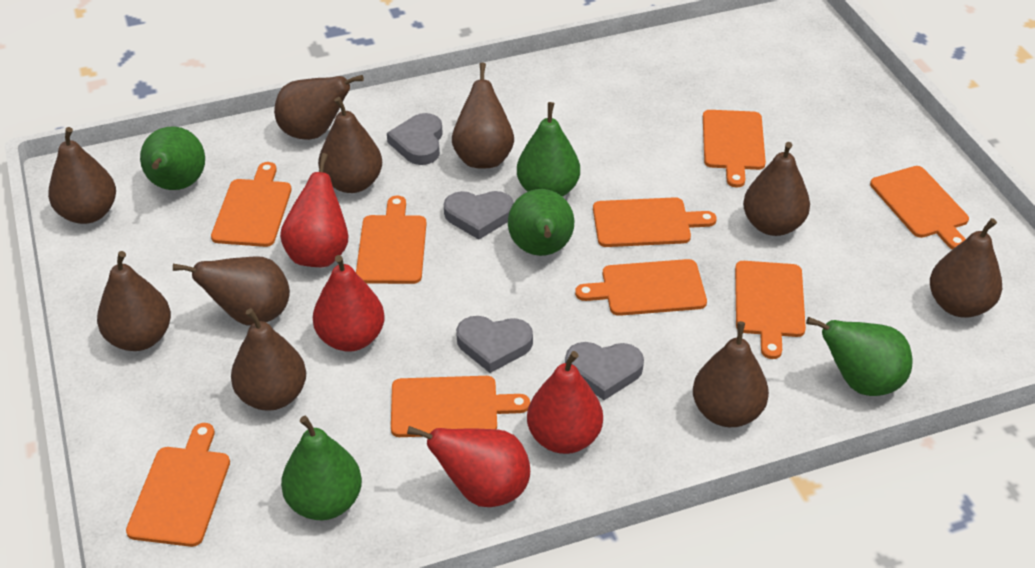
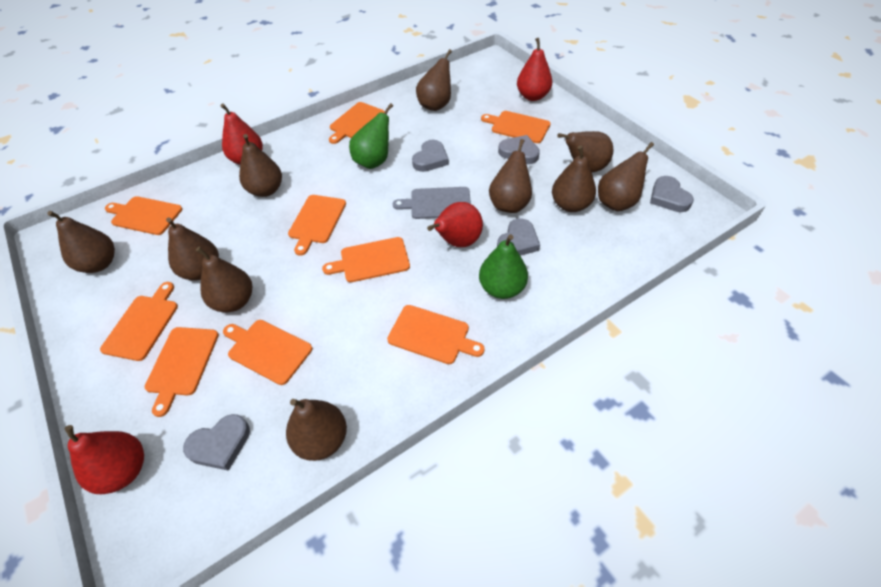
green pear: 5 -> 2
grey cutting board: 0 -> 1
grey heart: 4 -> 5

